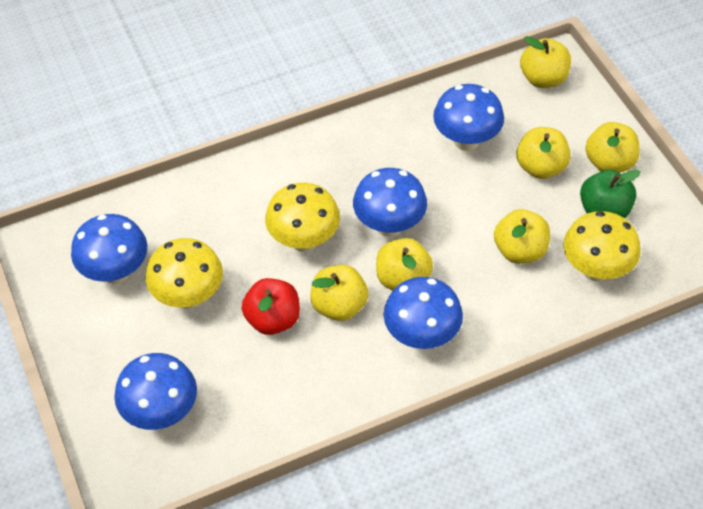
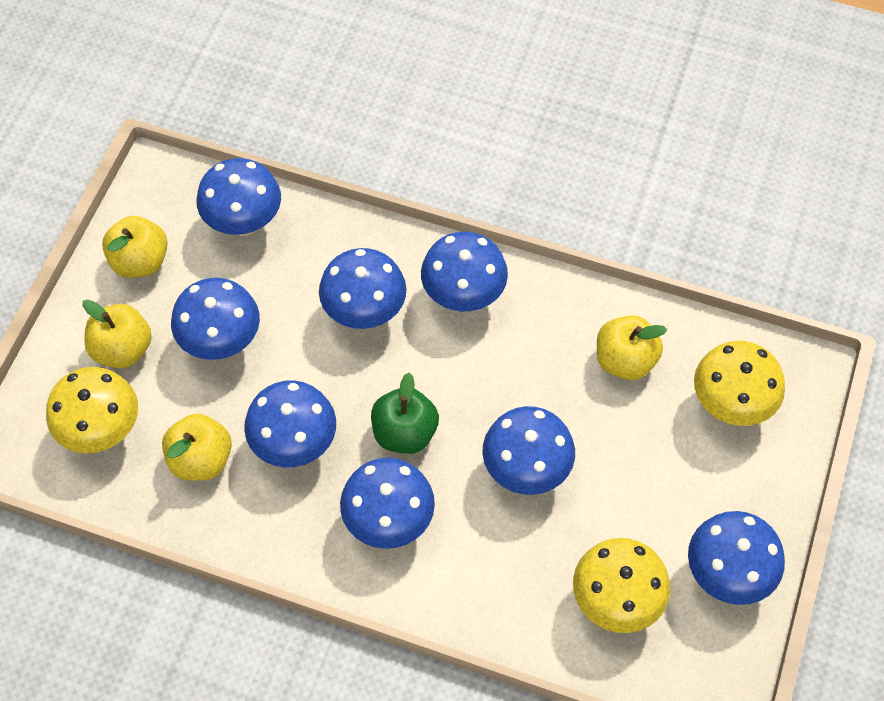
blue mushroom: 5 -> 8
red apple: 1 -> 0
yellow apple: 6 -> 4

